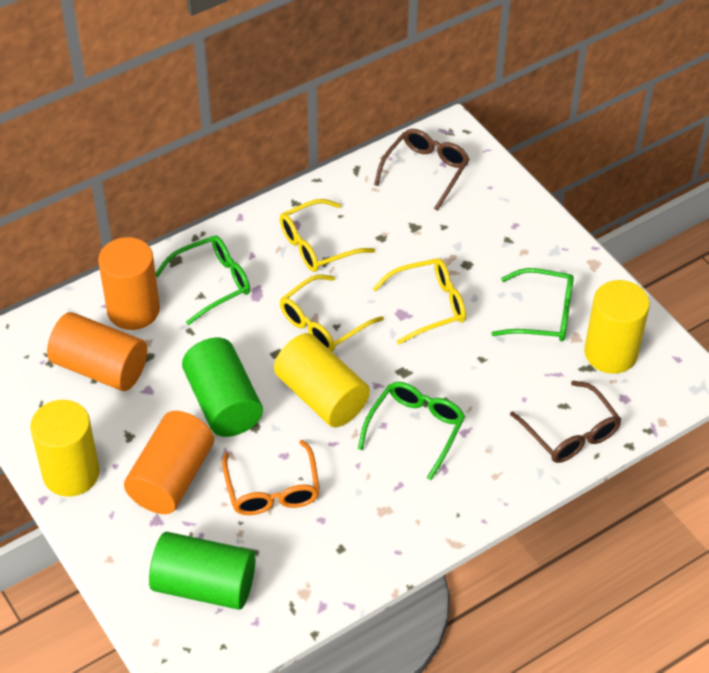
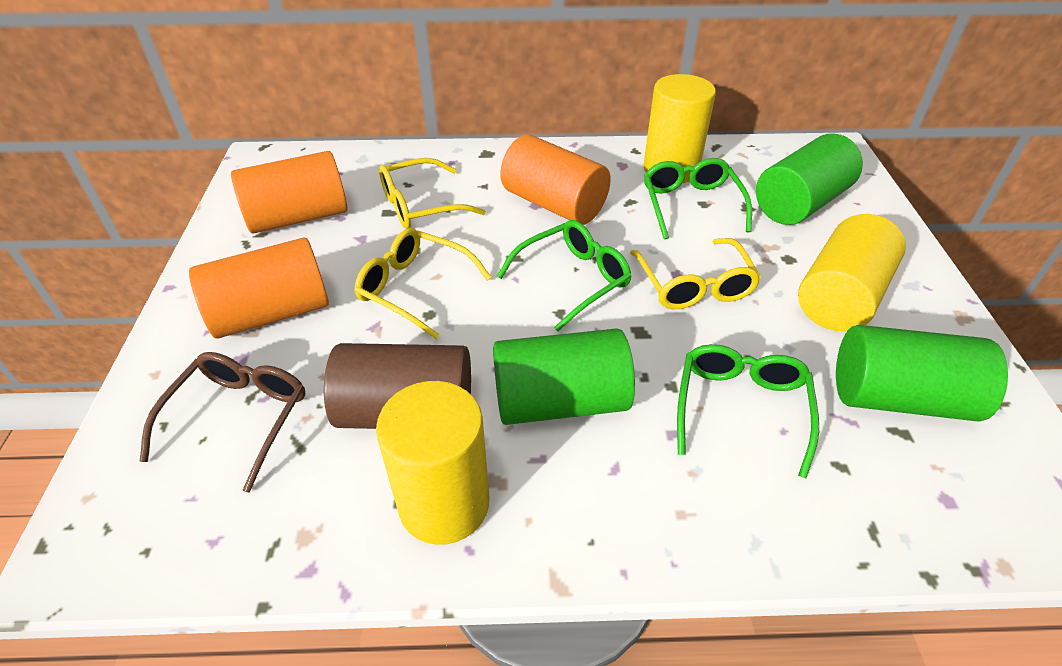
brown cylinder: 0 -> 1
brown glasses: 2 -> 1
green cylinder: 2 -> 3
orange glasses: 1 -> 0

